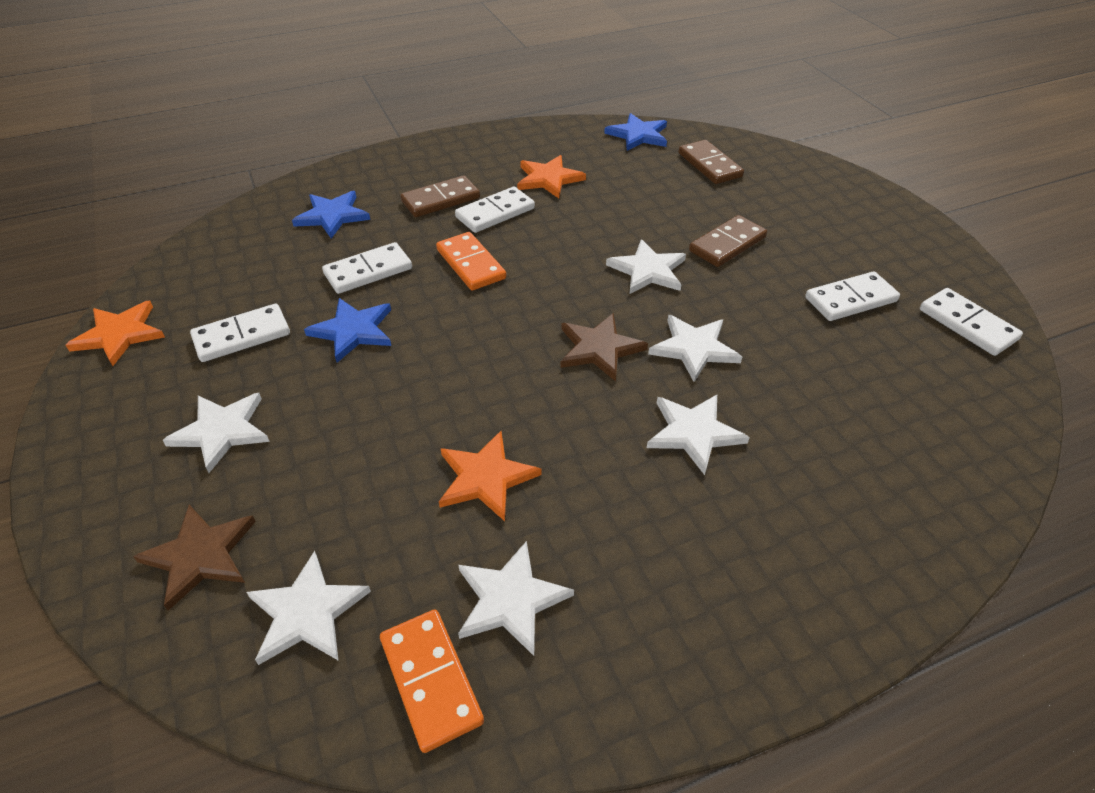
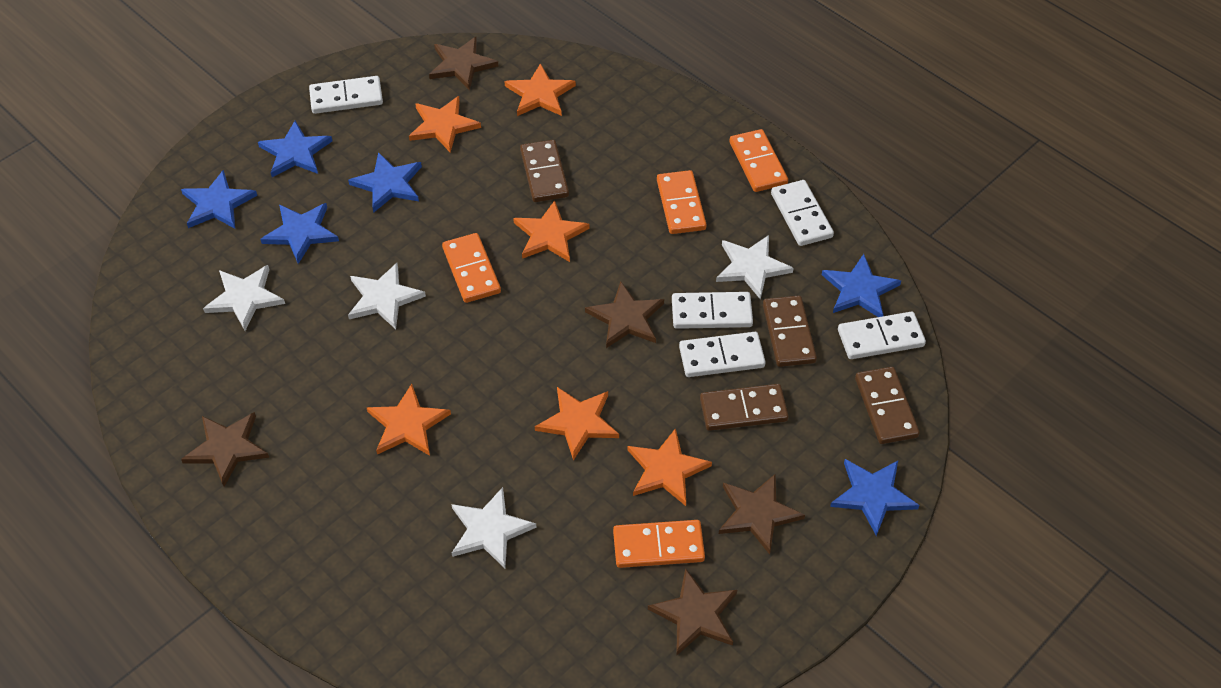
blue star: 3 -> 6
brown domino: 3 -> 4
brown star: 2 -> 5
orange domino: 2 -> 4
orange star: 3 -> 6
white star: 6 -> 4

